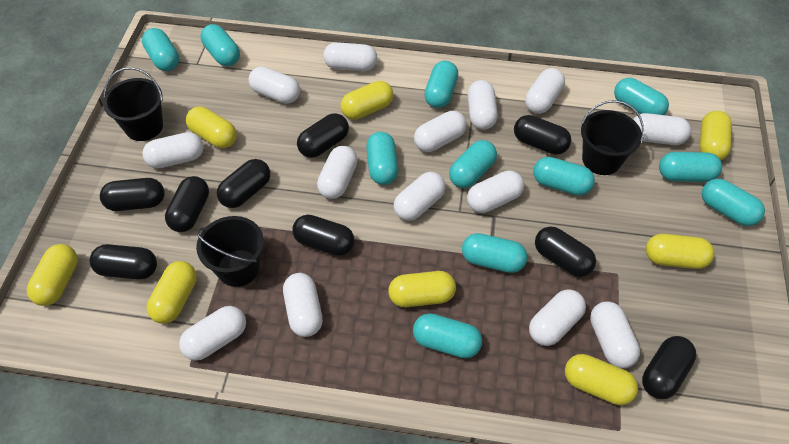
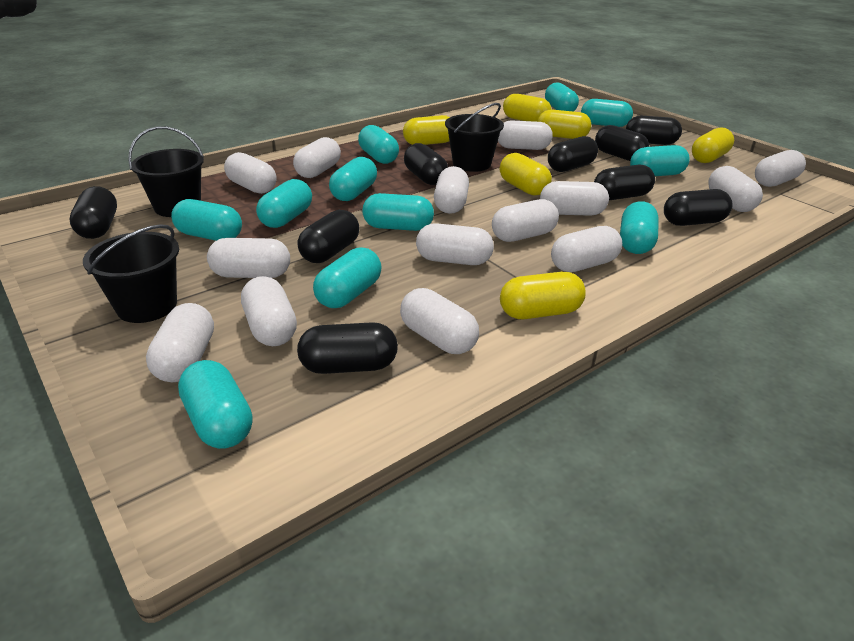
yellow capsule: 8 -> 6

